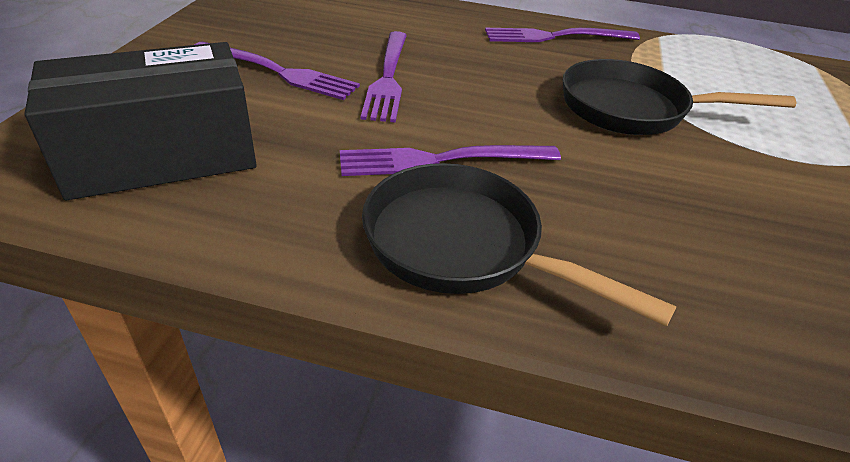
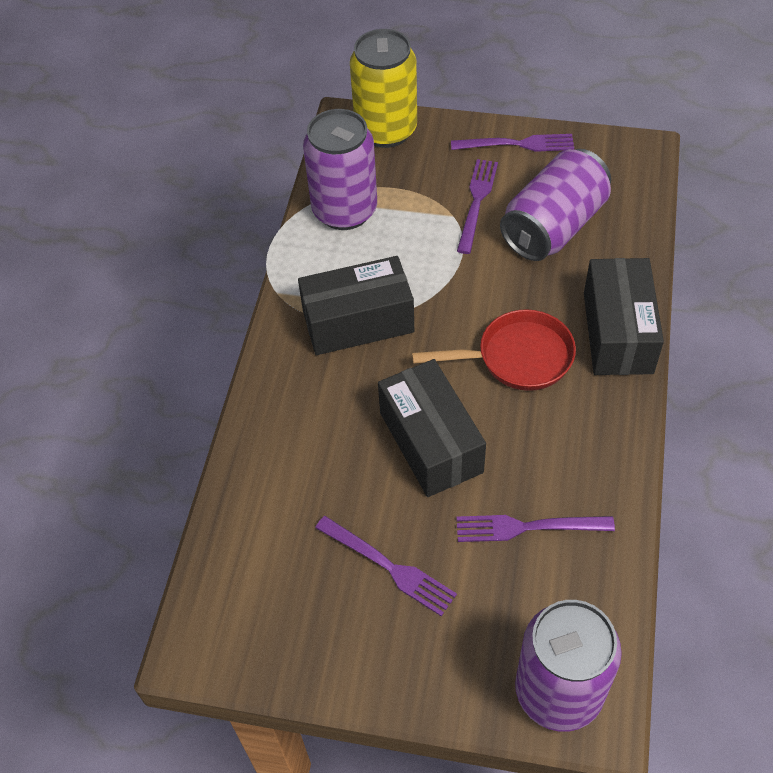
black box: 1 -> 3
black pan: 2 -> 0
purple can: 0 -> 3
red pan: 0 -> 1
yellow can: 0 -> 1

